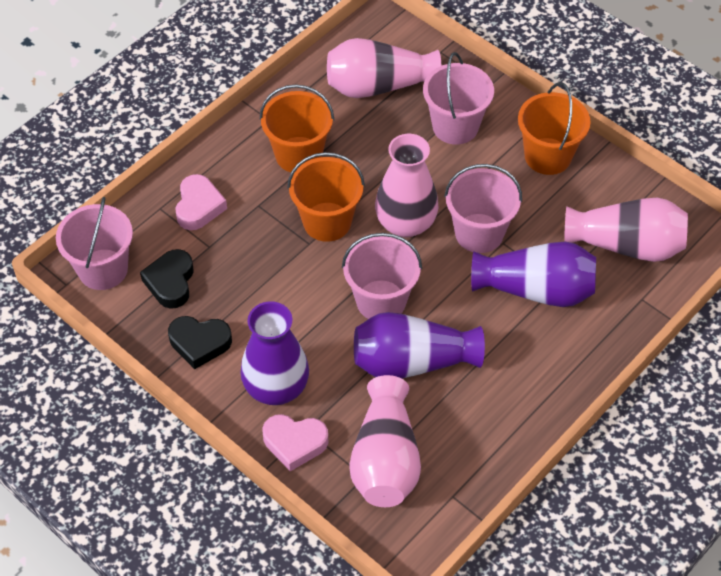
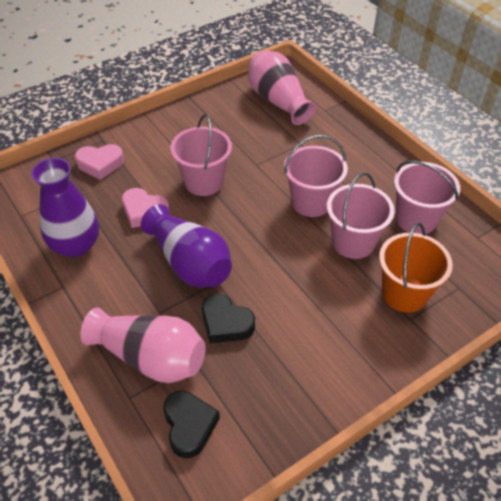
orange bucket: 3 -> 1
pink vase: 4 -> 2
purple vase: 3 -> 2

